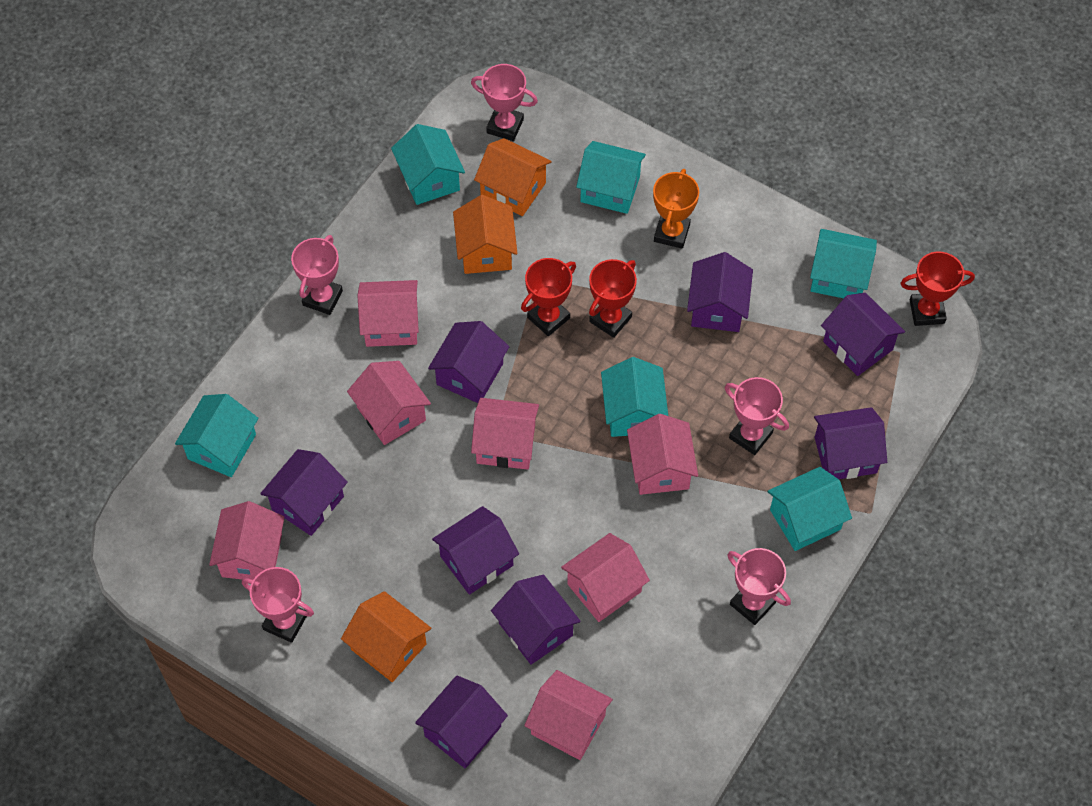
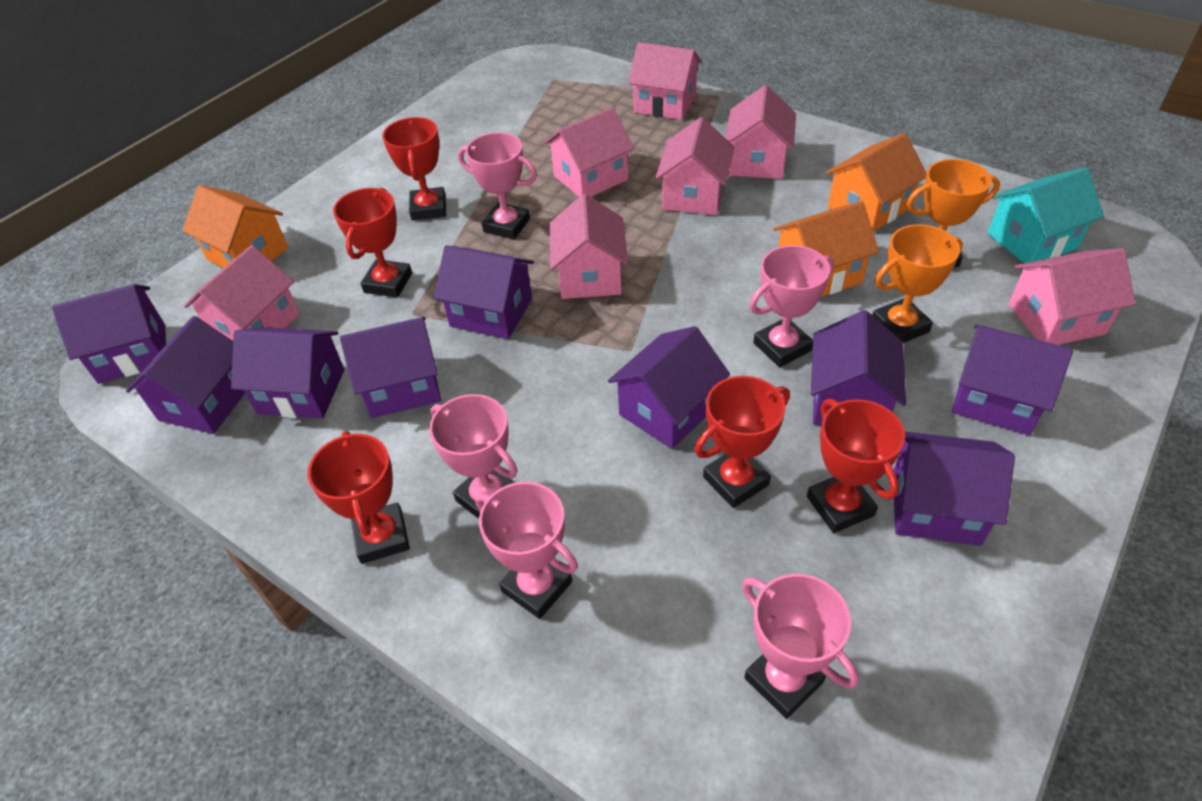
orange trophy: 1 -> 2
purple house: 8 -> 9
red trophy: 3 -> 5
turquoise house: 6 -> 1

